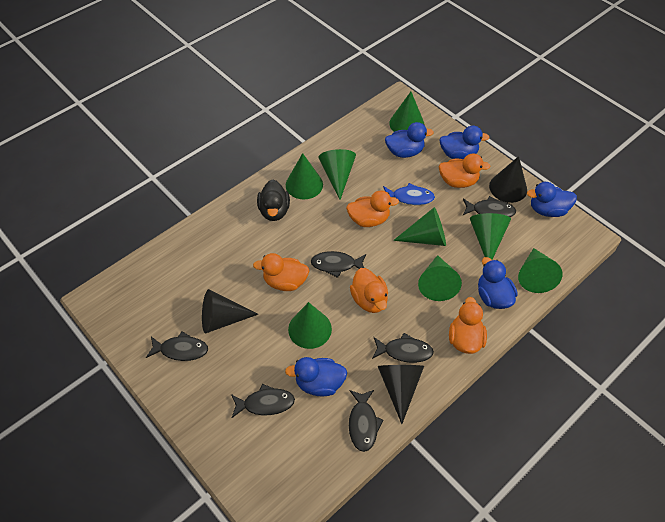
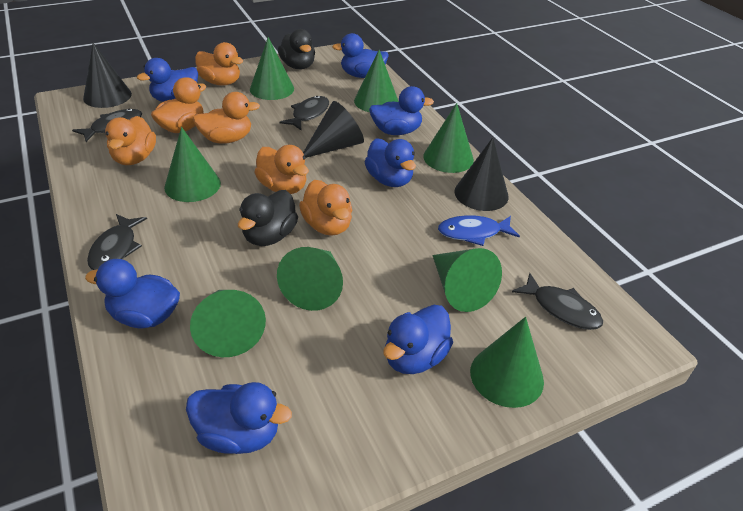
black duck: 1 -> 2
black fish: 6 -> 4
blue duck: 5 -> 7
orange duck: 5 -> 6

